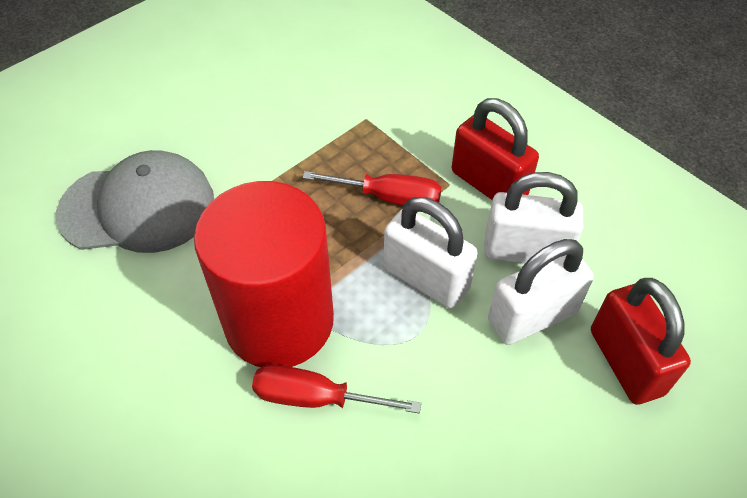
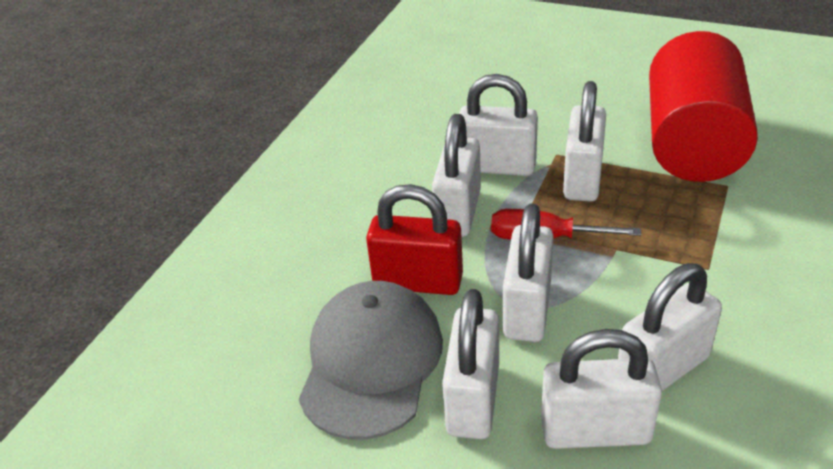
red padlock: 2 -> 1
red screwdriver: 2 -> 1
white padlock: 3 -> 7

